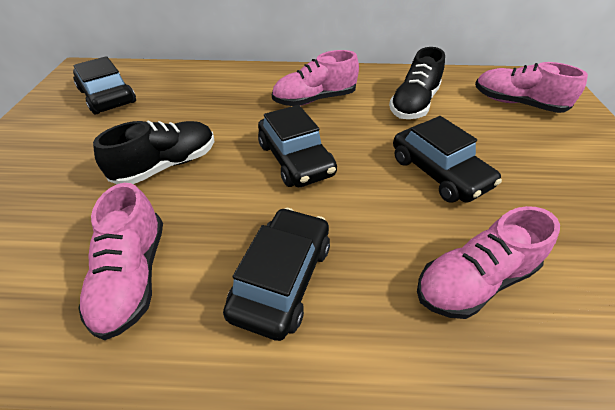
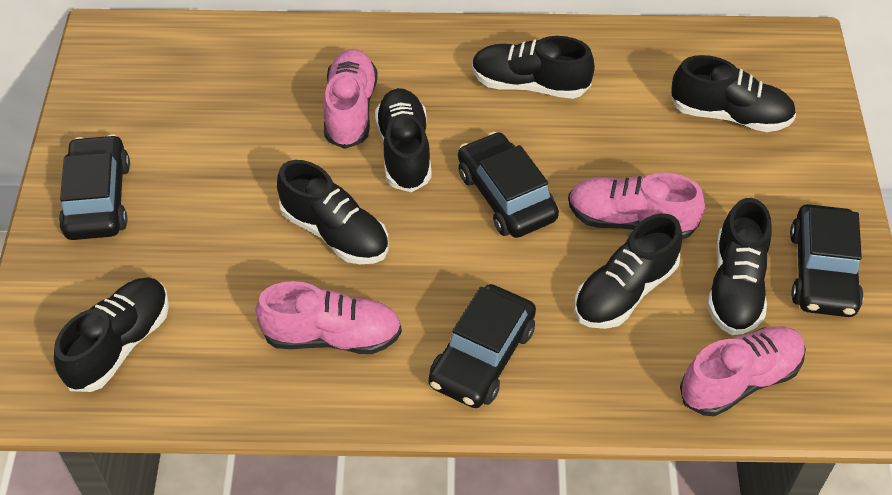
black shoe: 2 -> 7

